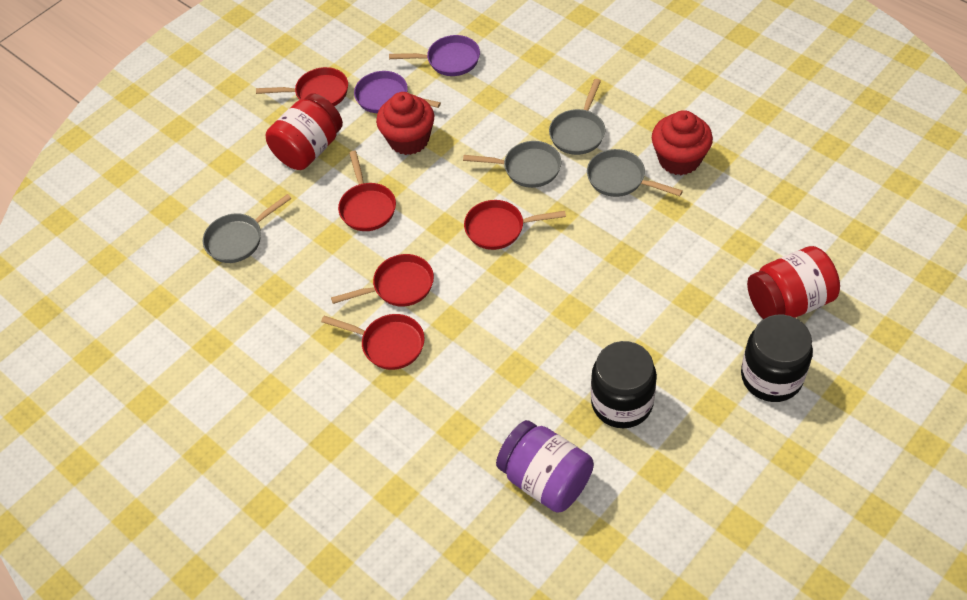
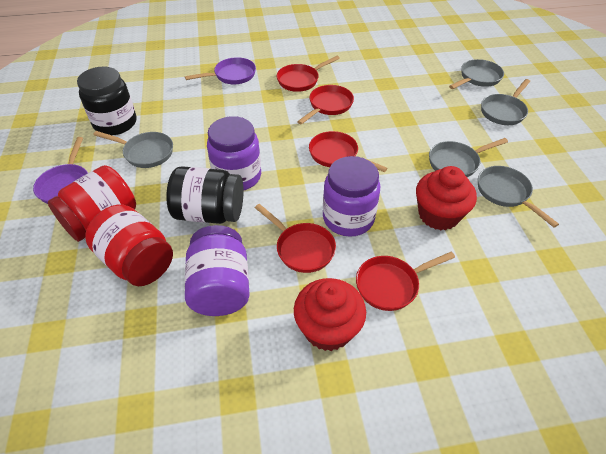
grey pan: 4 -> 5
purple jar: 1 -> 3

